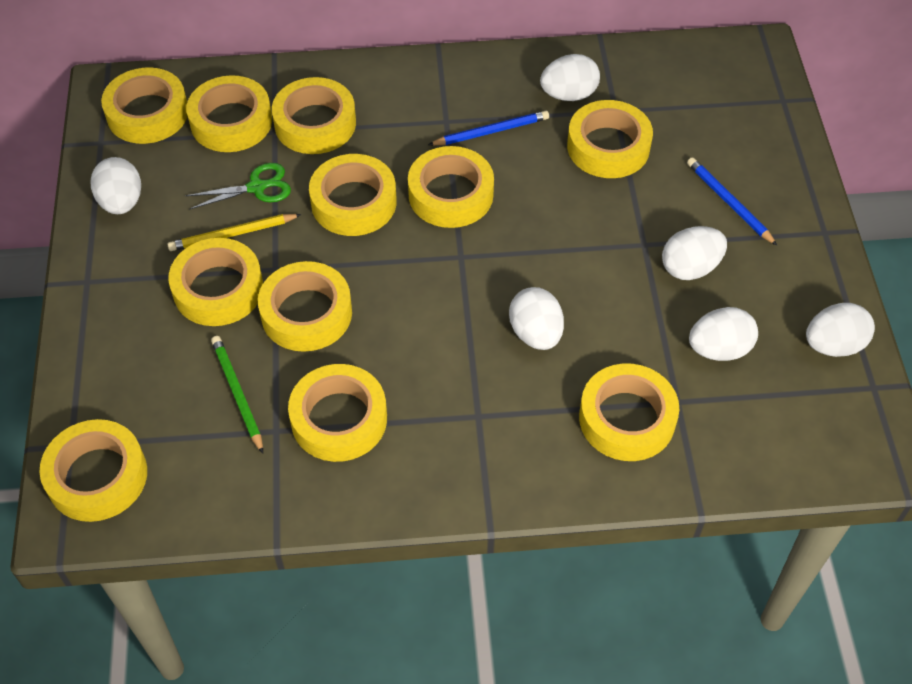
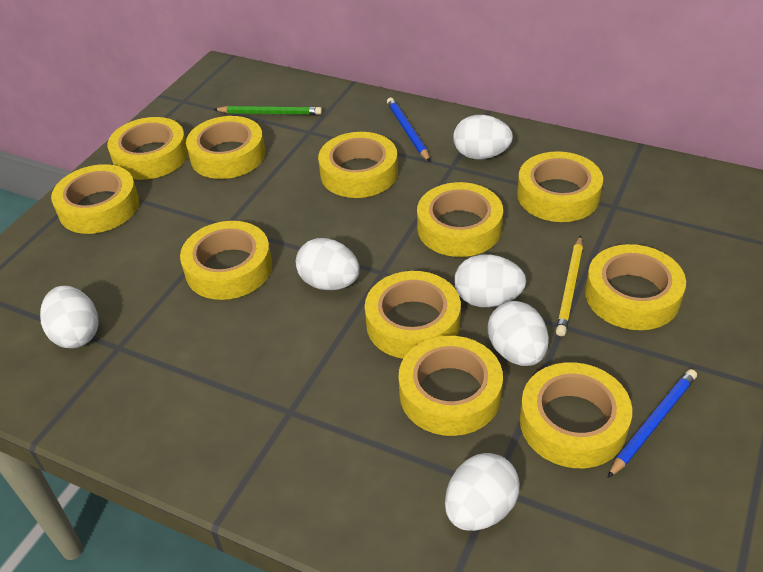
green scissors: 1 -> 0

